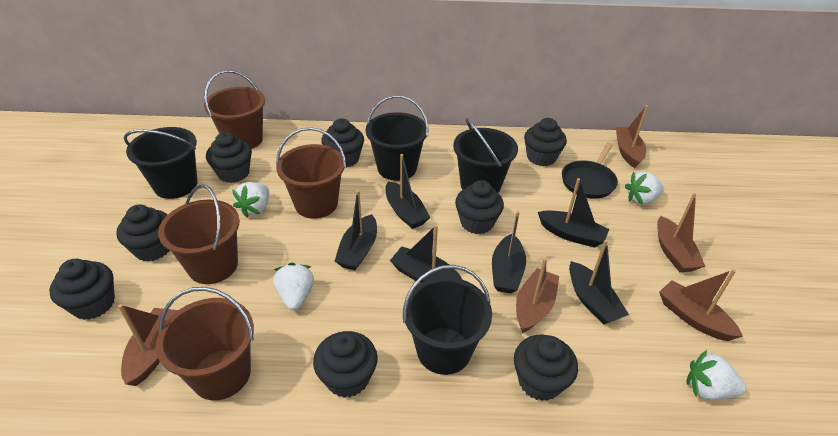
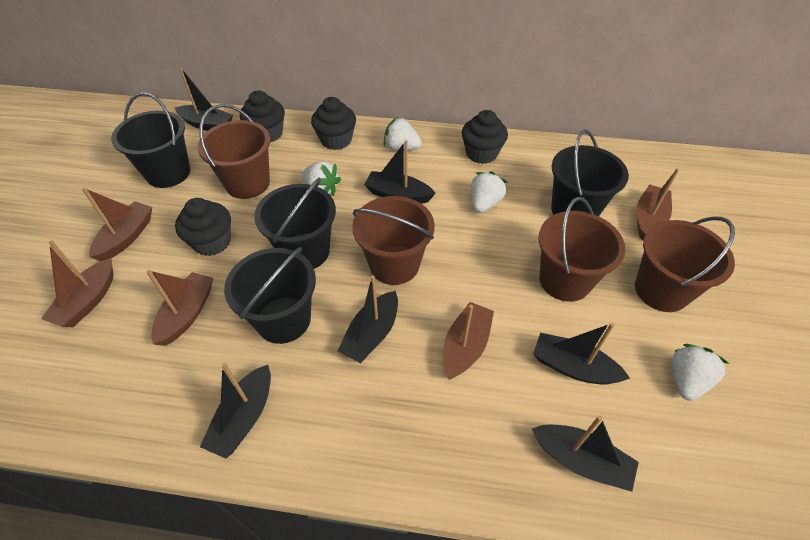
black cupcake: 8 -> 4
black pan: 1 -> 0

